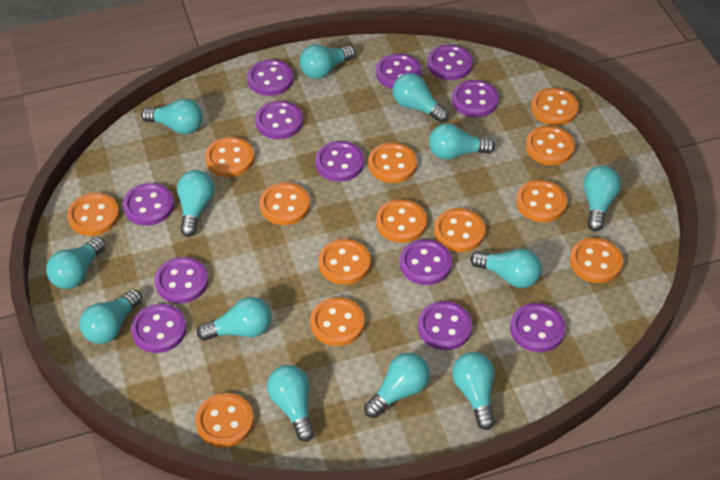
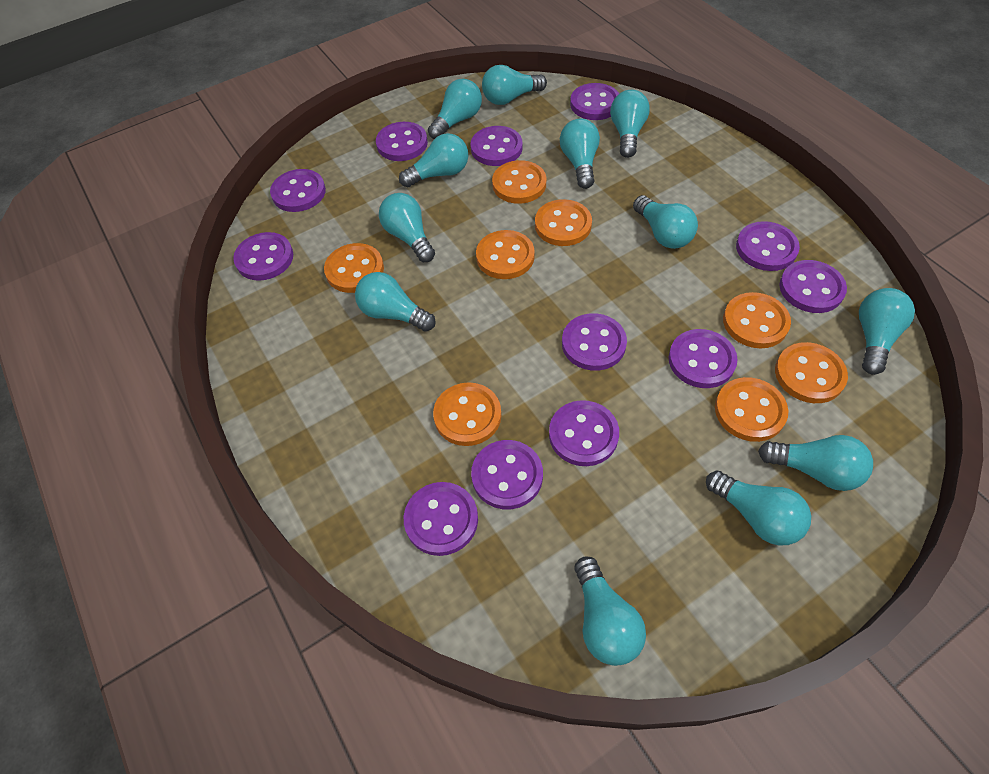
orange button: 13 -> 8
turquoise light bulb: 13 -> 12

